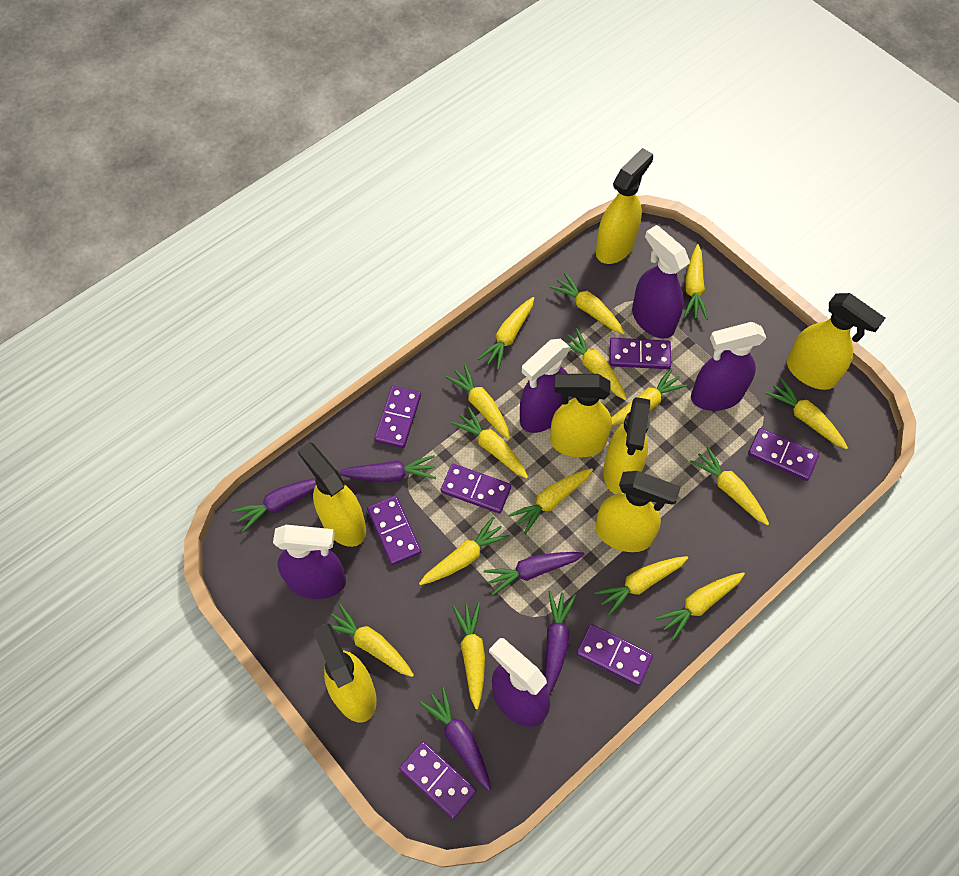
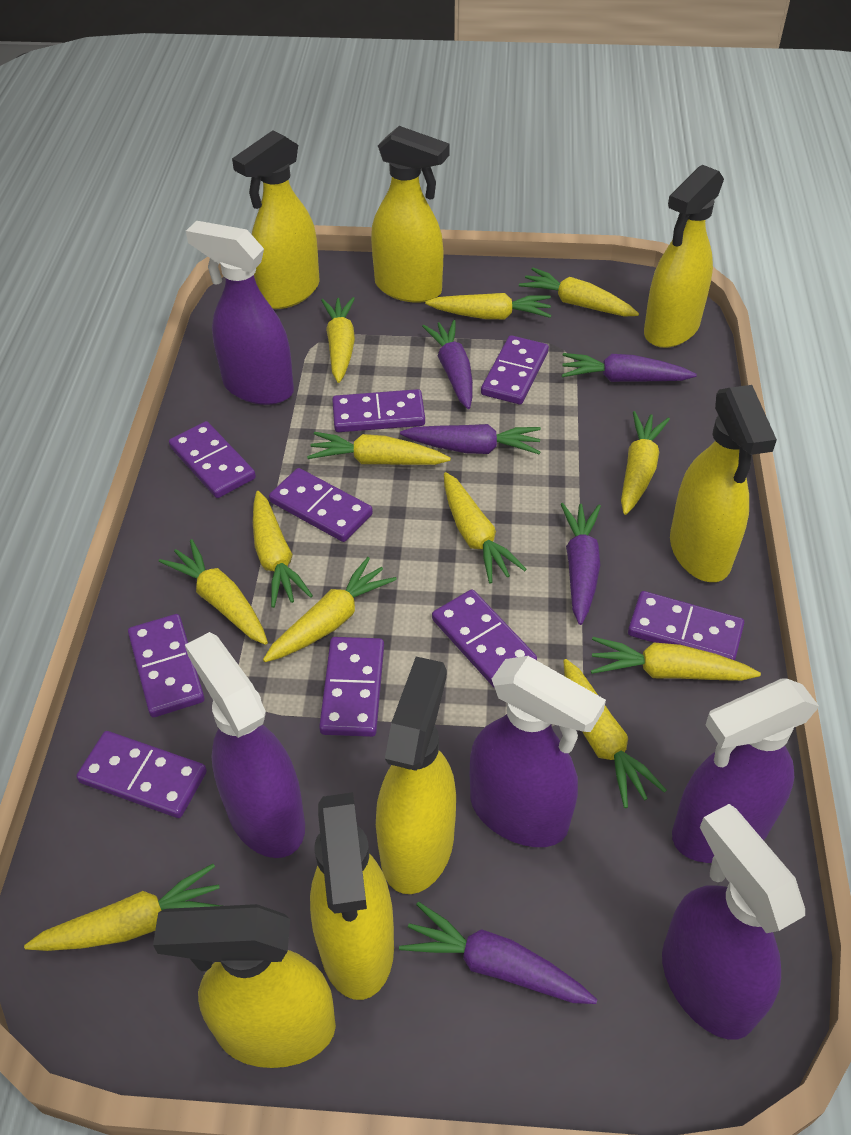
purple domino: 7 -> 9
yellow carrot: 15 -> 12

